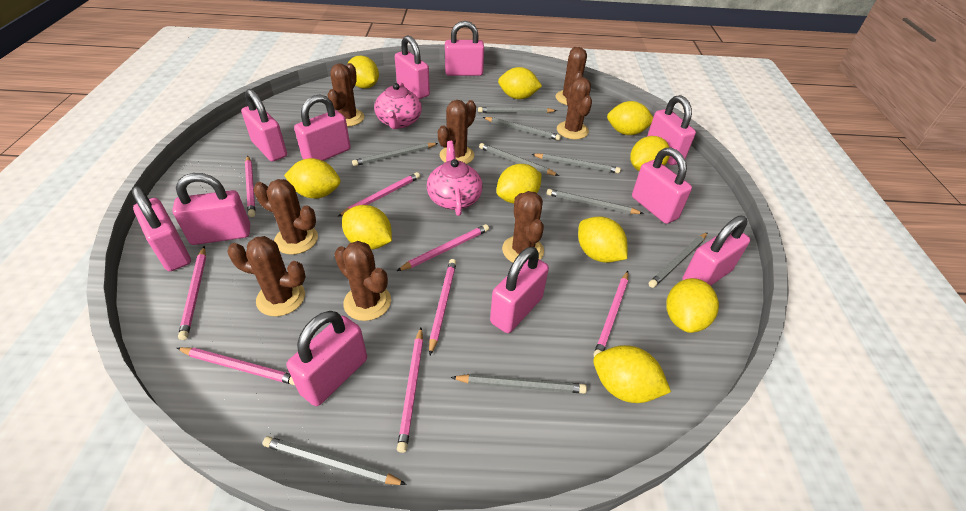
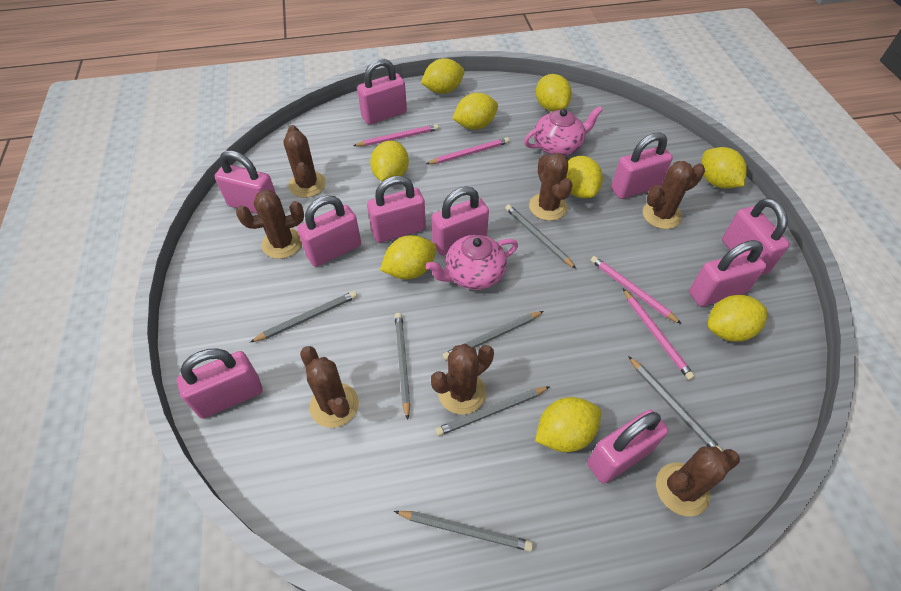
brown cactus: 8 -> 7
grey pencil: 9 -> 7
pink padlock: 11 -> 10
pink pencil: 8 -> 4
yellow lemon: 10 -> 9

